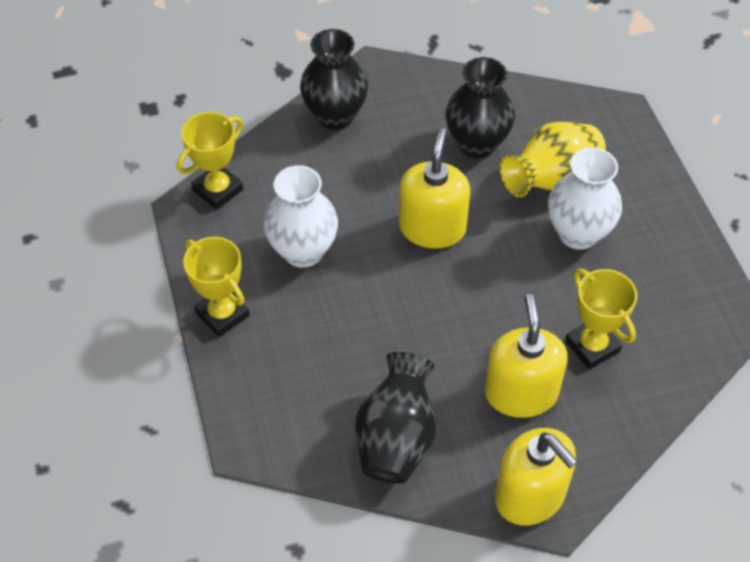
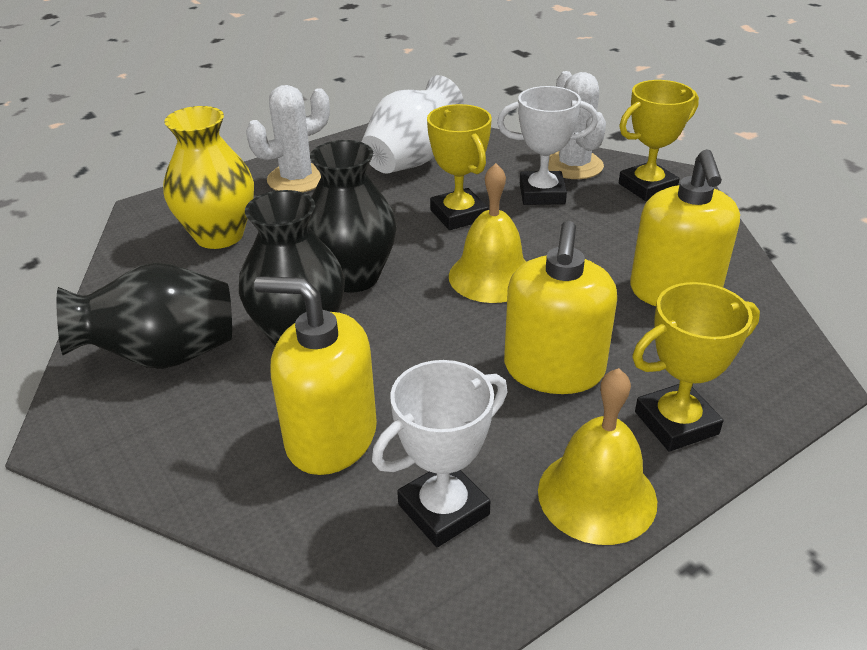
white cactus: 0 -> 2
white trophy: 0 -> 2
white vase: 2 -> 1
yellow bell: 0 -> 2

